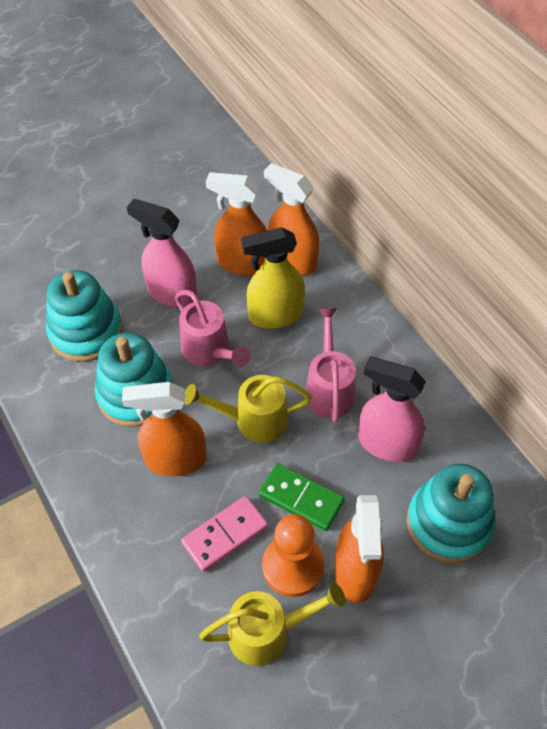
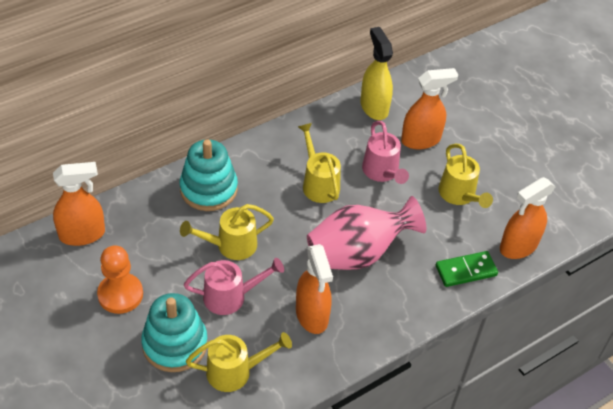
pink domino: 1 -> 0
pink spray bottle: 2 -> 0
pink vase: 0 -> 1
turquoise stacking toy: 3 -> 2
yellow watering can: 2 -> 4

